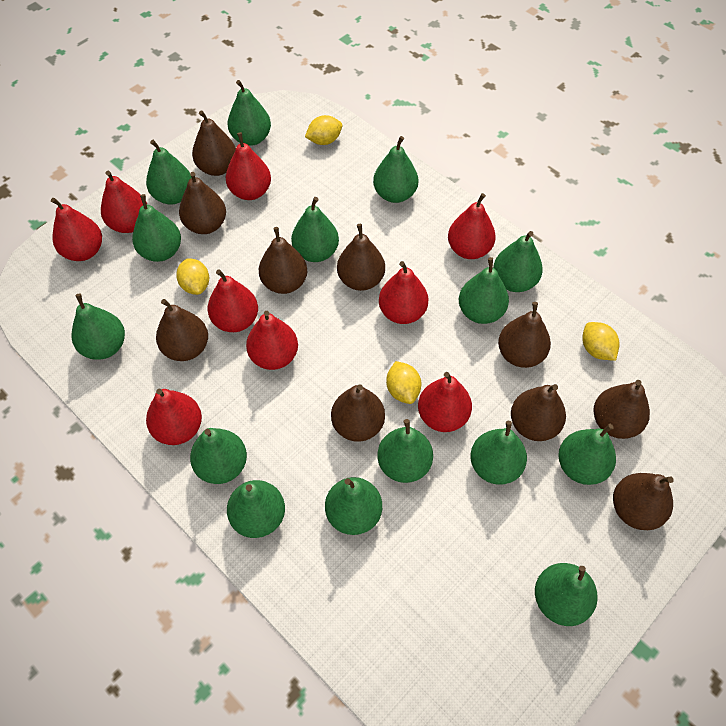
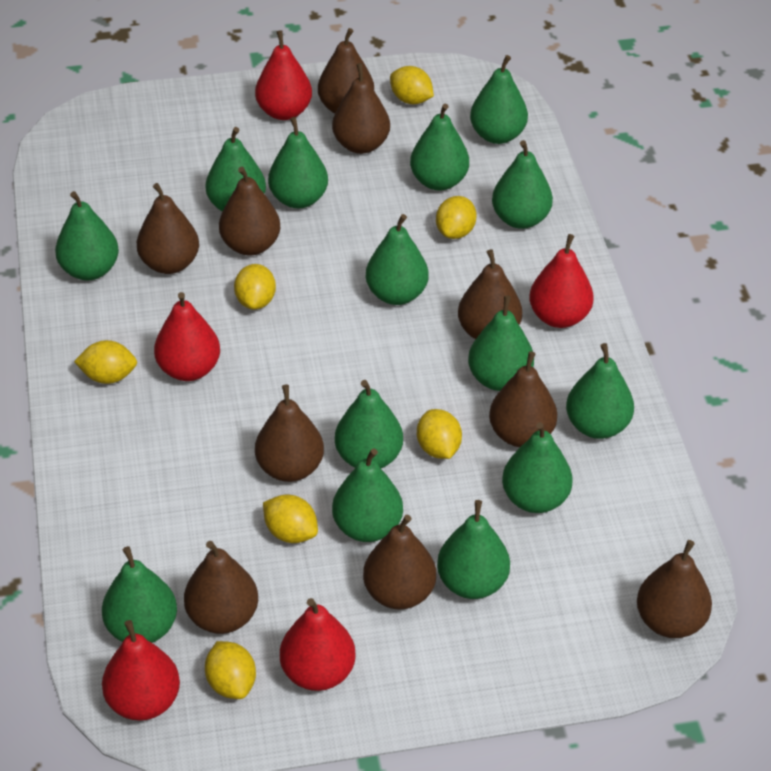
green pear: 15 -> 14
red pear: 9 -> 5
yellow lemon: 4 -> 7

